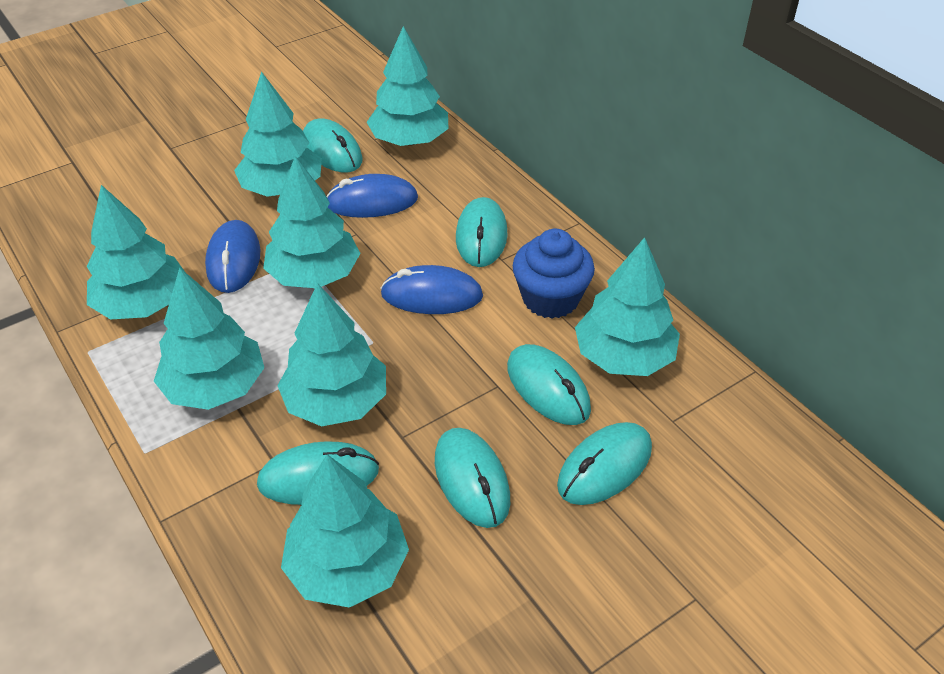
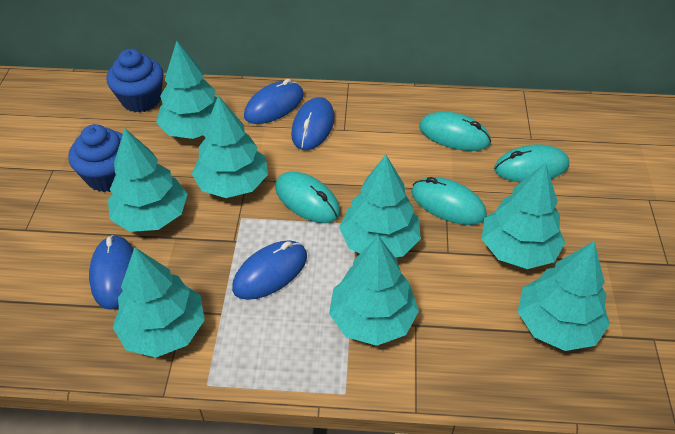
blue cupcake: 1 -> 2
blue mouse: 3 -> 4
turquoise mouse: 6 -> 4

